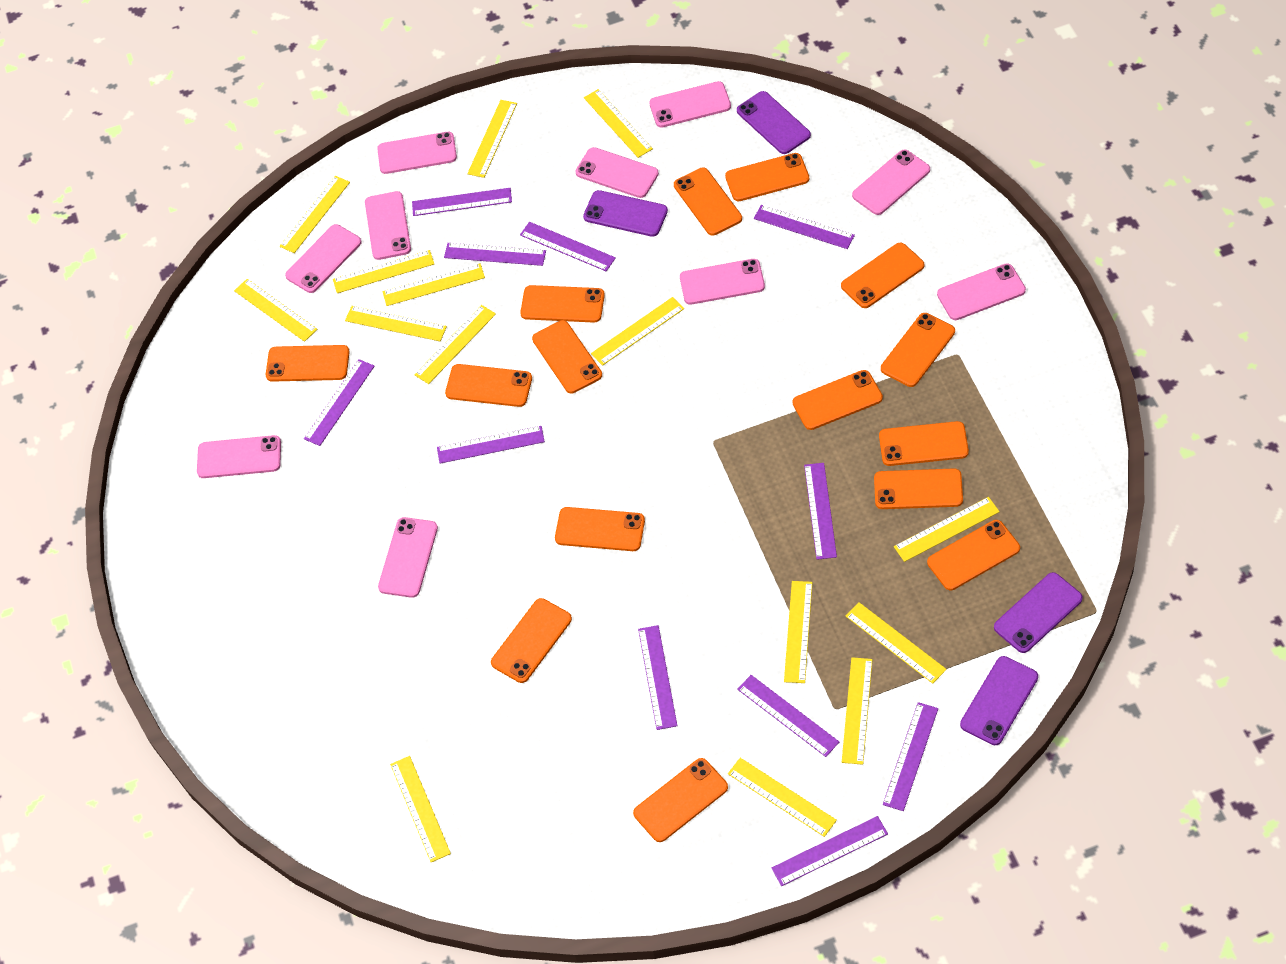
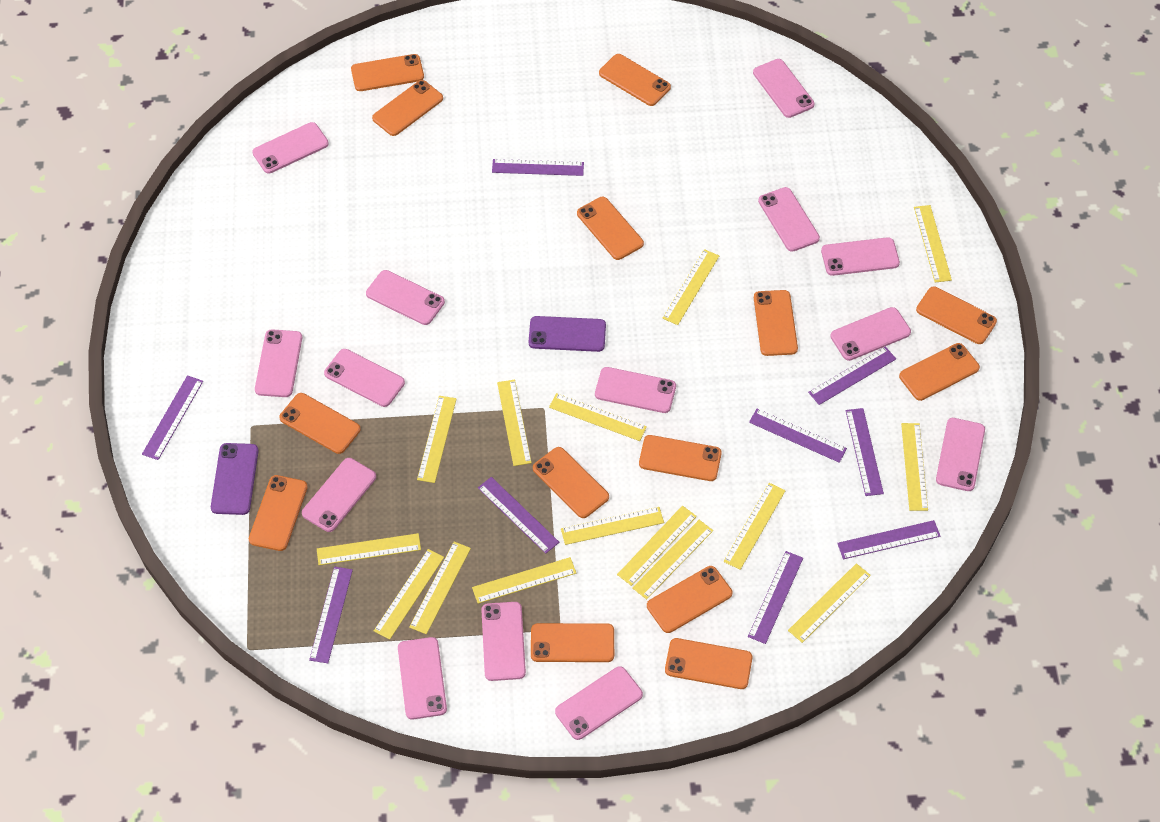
orange phone: 15 -> 14
pink phone: 10 -> 14
purple phone: 4 -> 2
purple ruler: 11 -> 9

